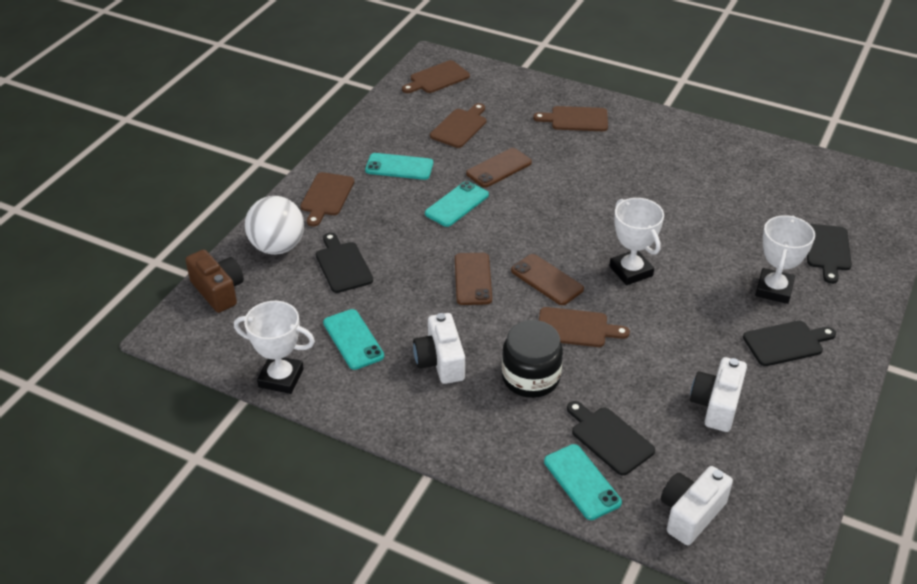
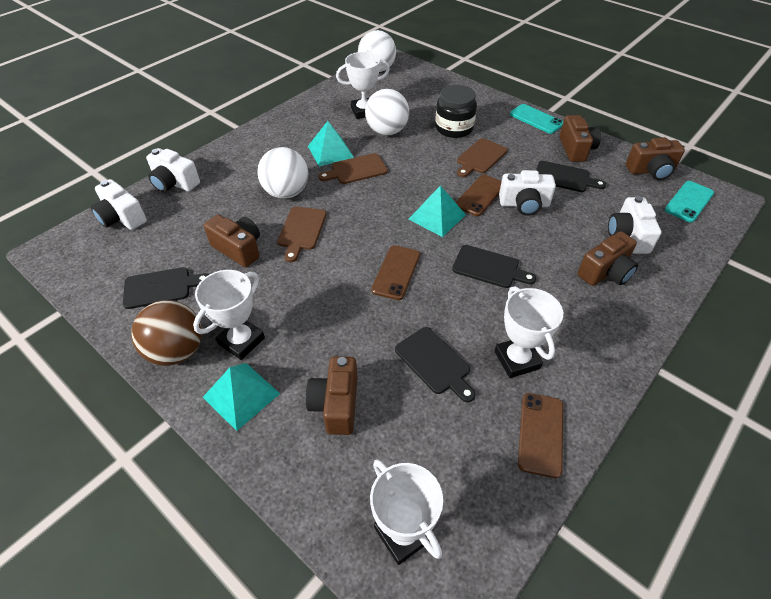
brown ball: 0 -> 1
brown camera: 1 -> 5
brown cutting board: 5 -> 3
turquoise phone: 4 -> 2
turquoise pyramid: 0 -> 3
white ball: 1 -> 3
white camera: 3 -> 4
white trophy: 3 -> 4

